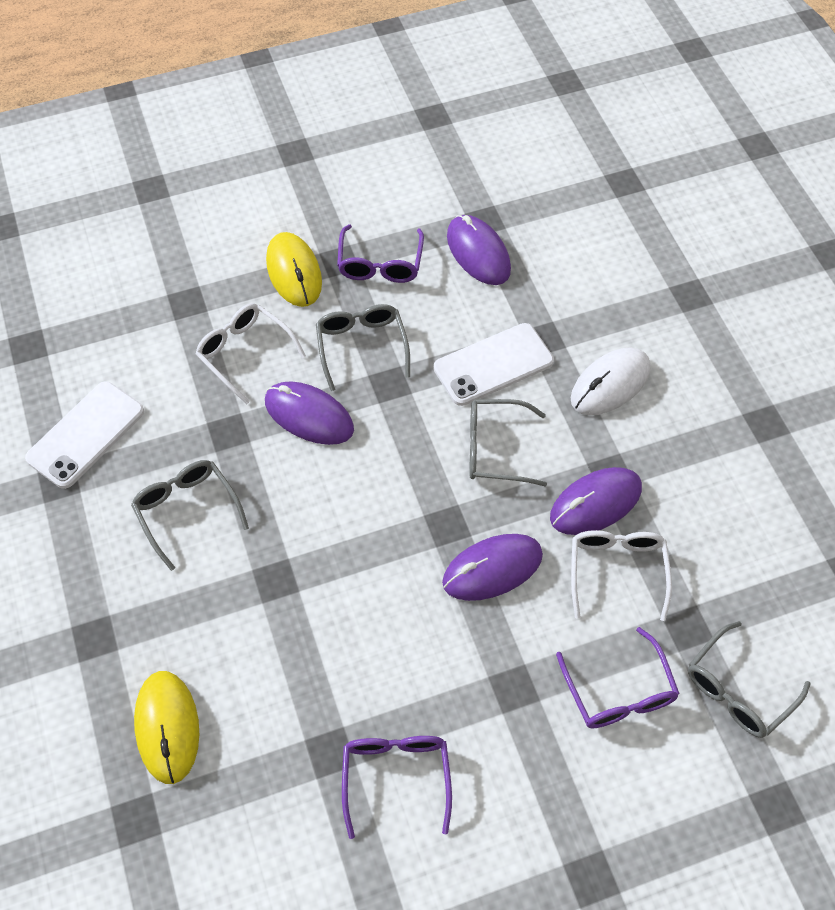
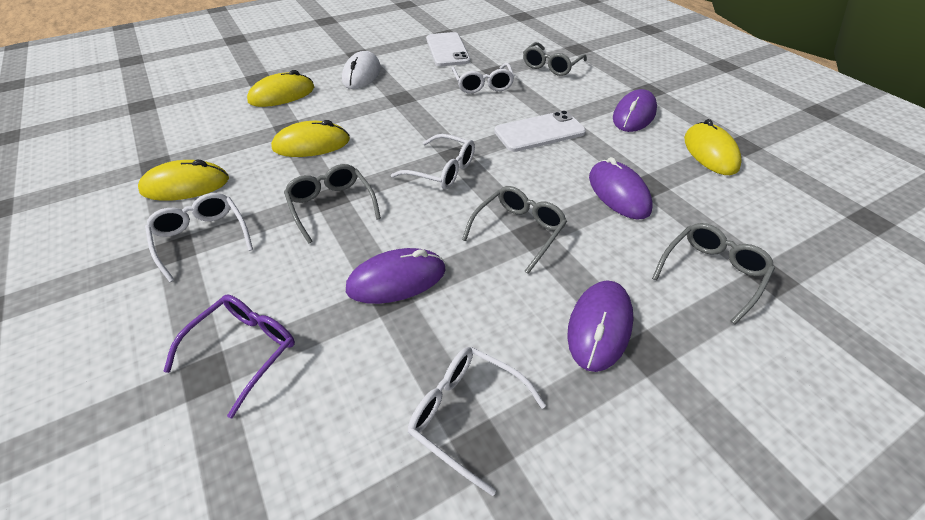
purple glasses: 3 -> 1
white glasses: 2 -> 4
yellow mouse: 2 -> 4

